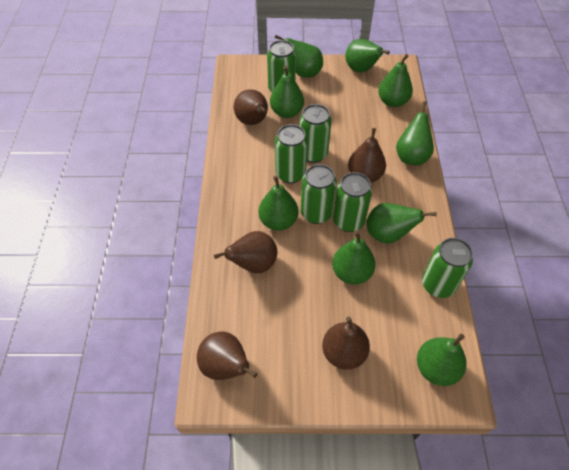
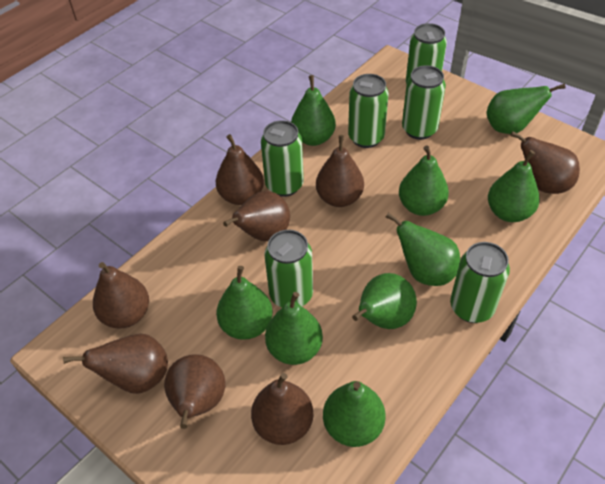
brown pear: 5 -> 8

